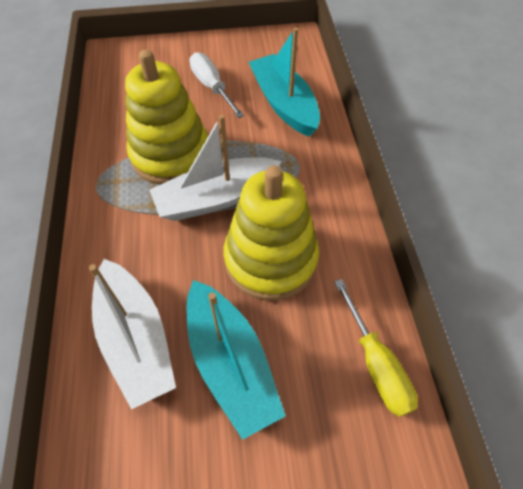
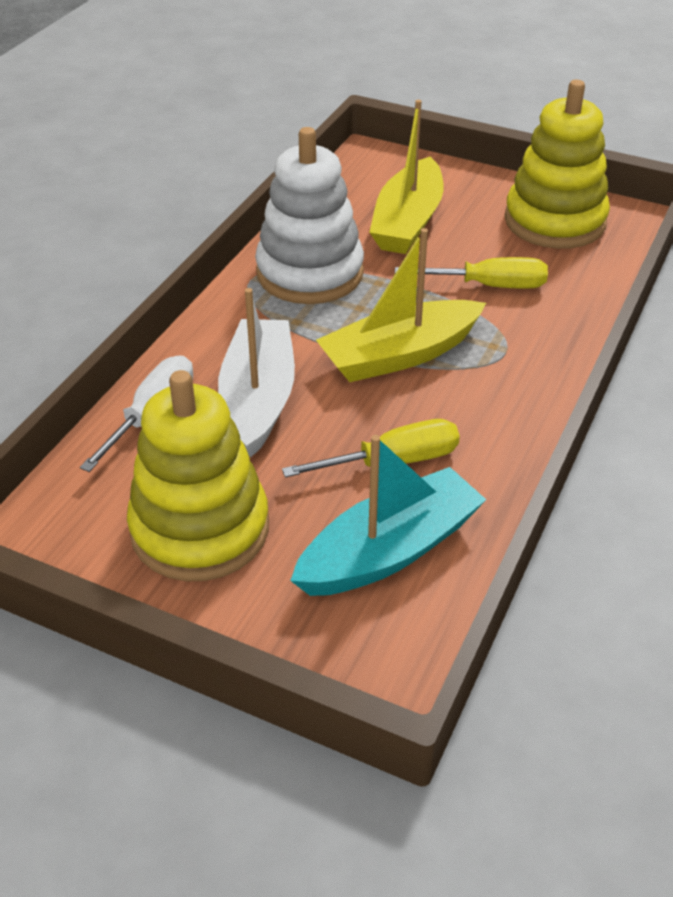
turquoise boat: 2 -> 1
white boat: 2 -> 1
white stacking toy: 0 -> 1
yellow boat: 0 -> 2
yellow screwdriver: 1 -> 2

